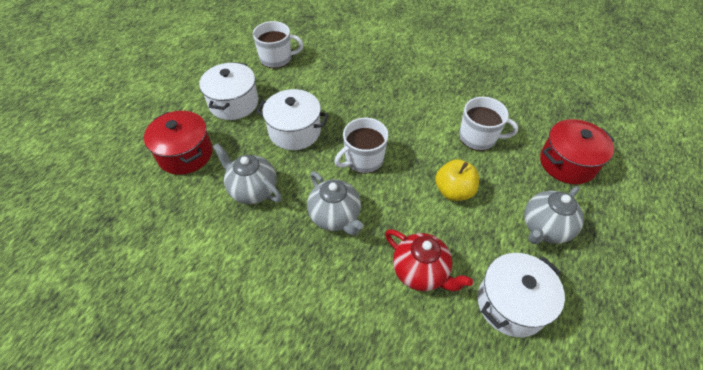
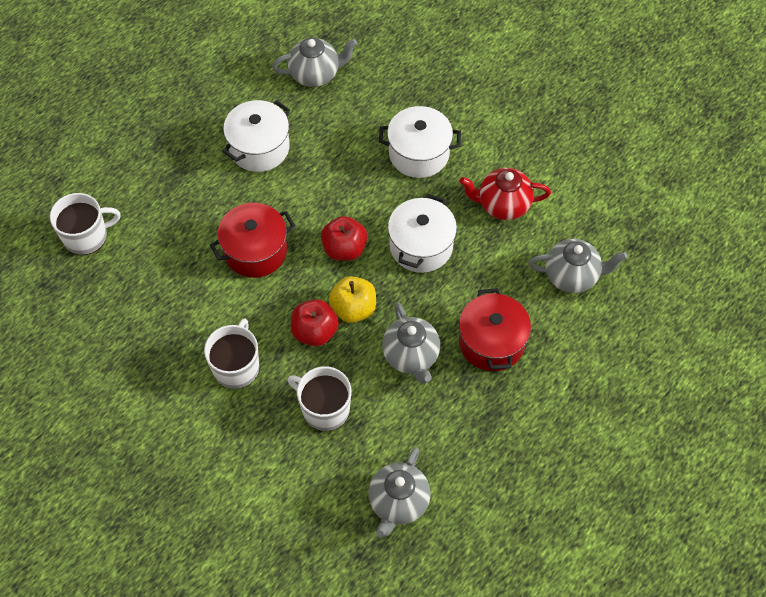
grey teapot: 3 -> 4
red apple: 0 -> 2

